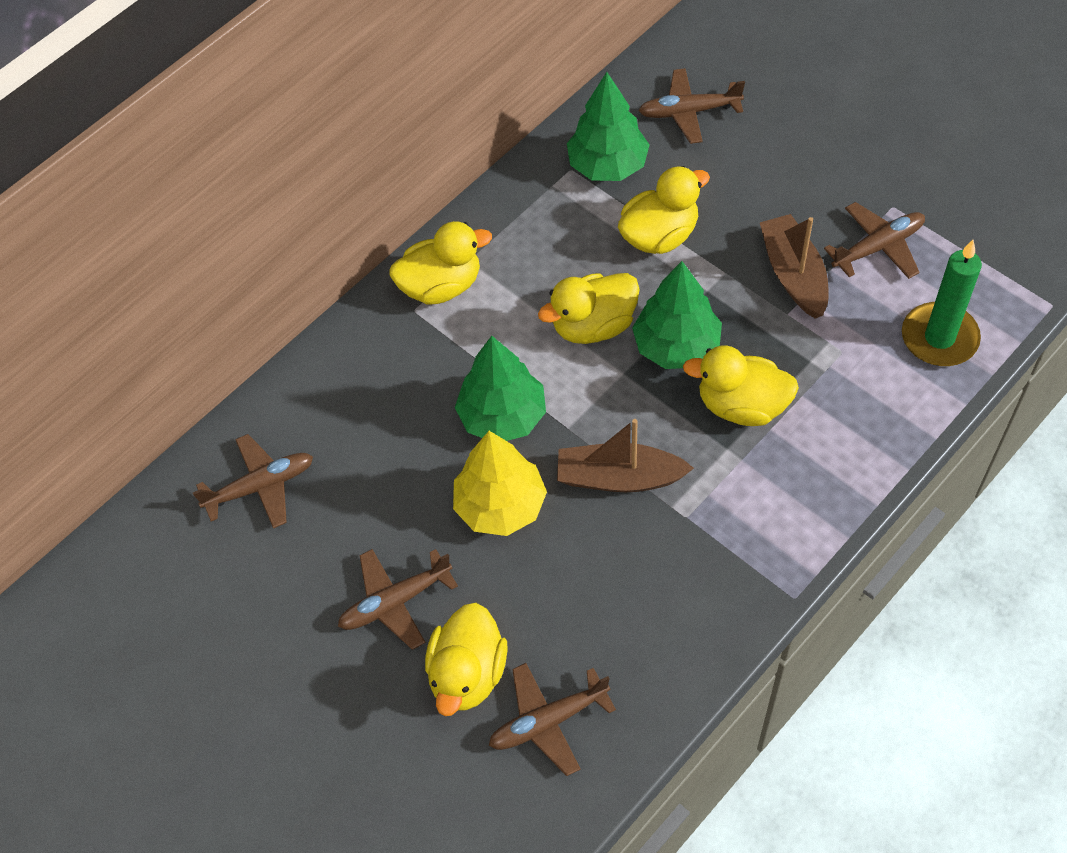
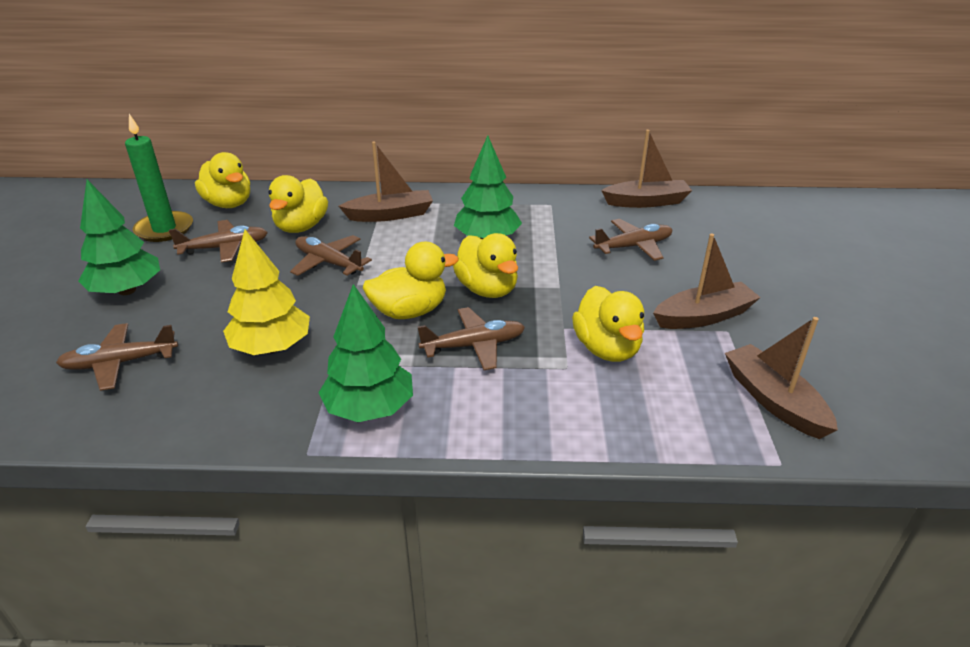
brown boat: 2 -> 4

